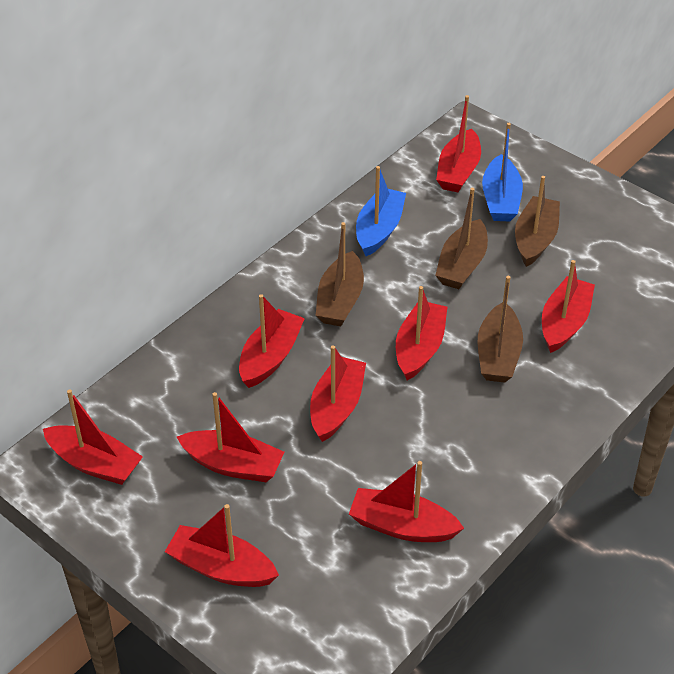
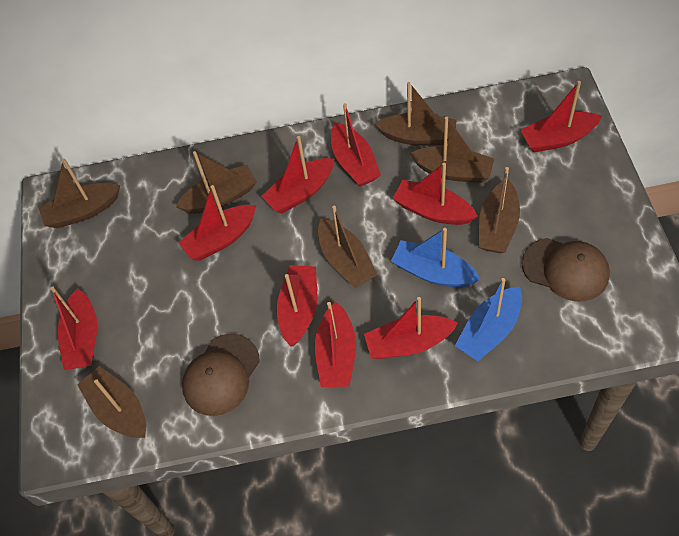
brown boat: 4 -> 7
brown cap: 0 -> 2

